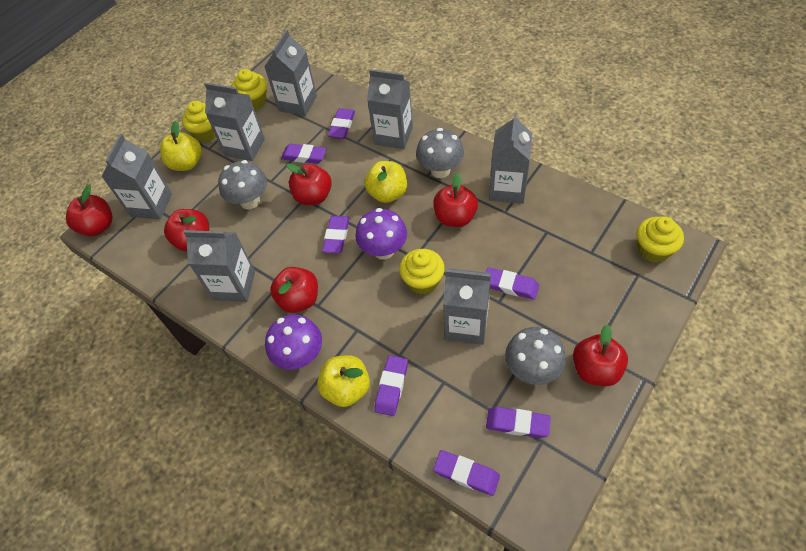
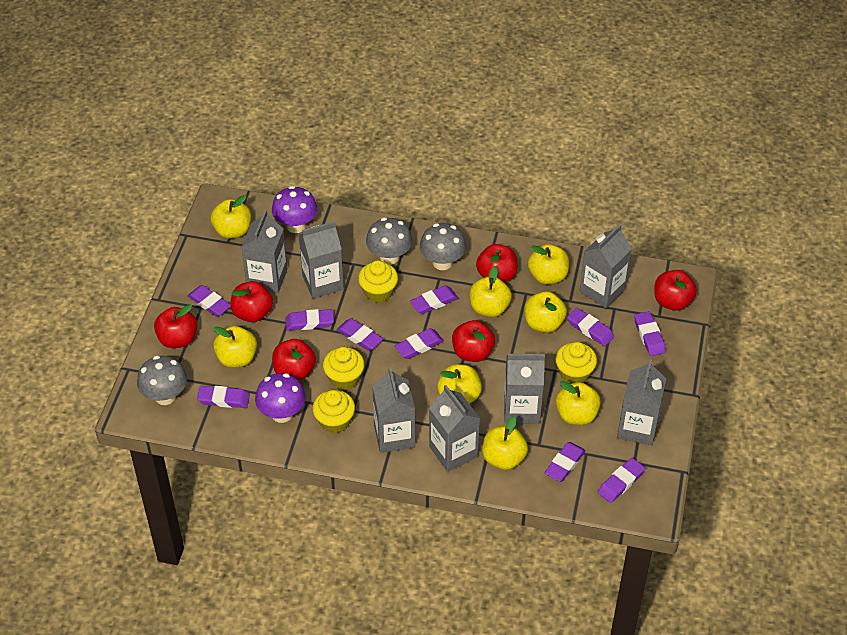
purple eraser: 7 -> 10
yellow apple: 3 -> 8

